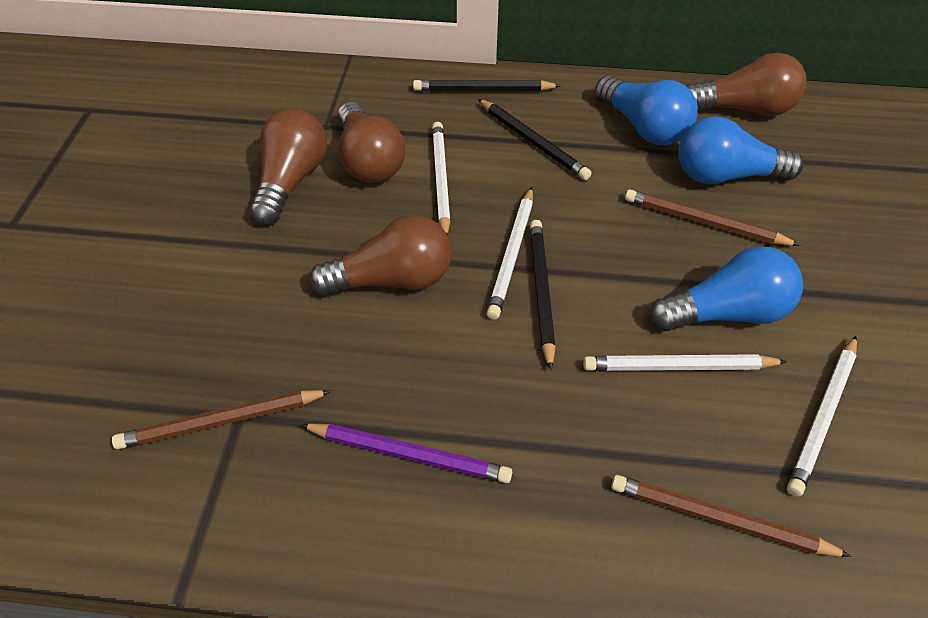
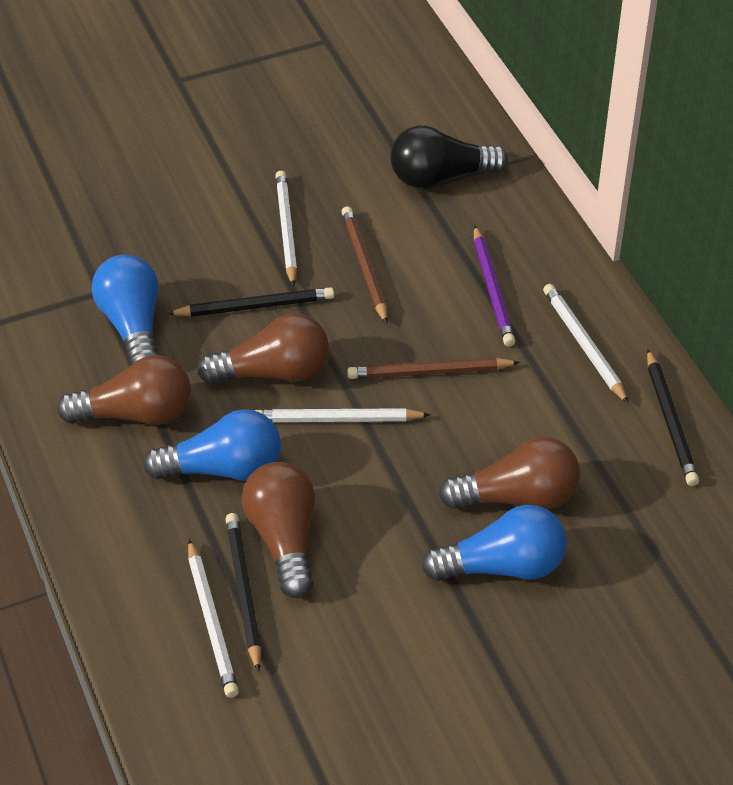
black light bulb: 0 -> 1
brown pencil: 3 -> 2

